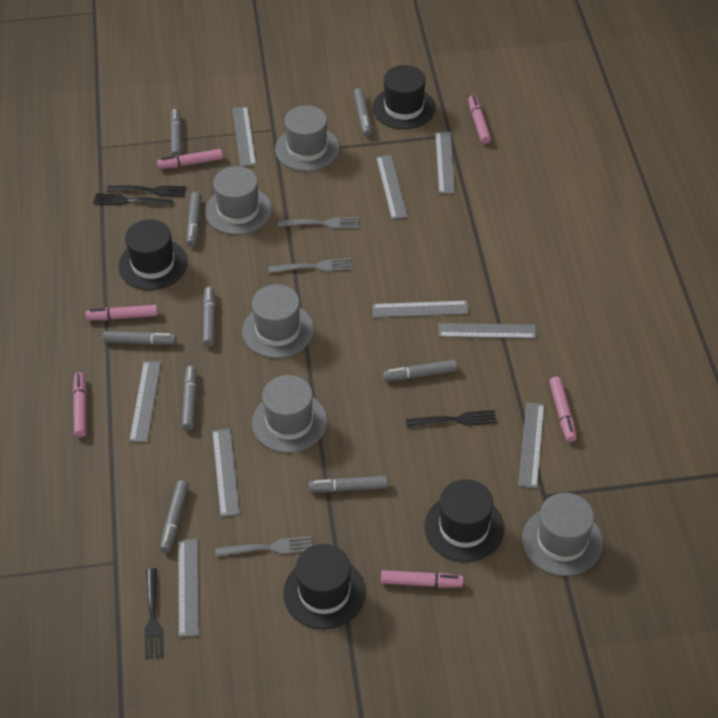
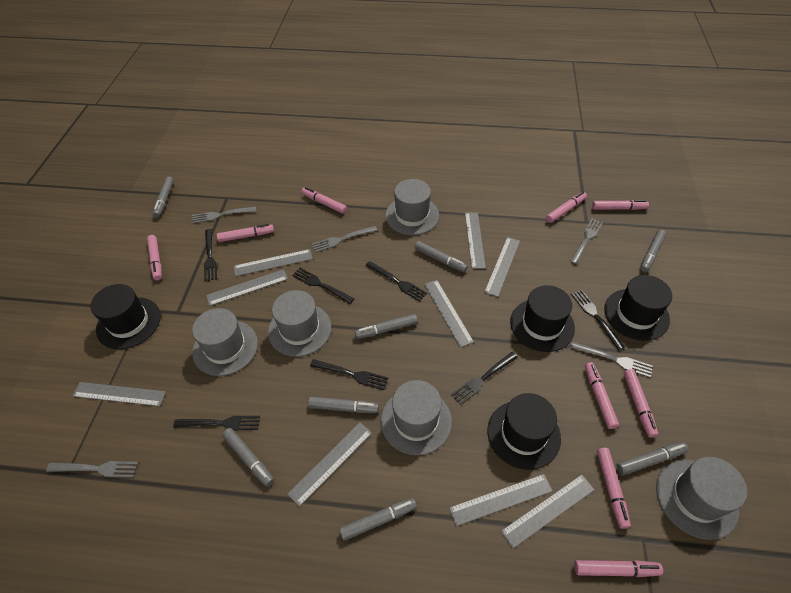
black fork: 4 -> 7
grey fork: 3 -> 5
grey marker: 9 -> 8
pink marker: 6 -> 9

